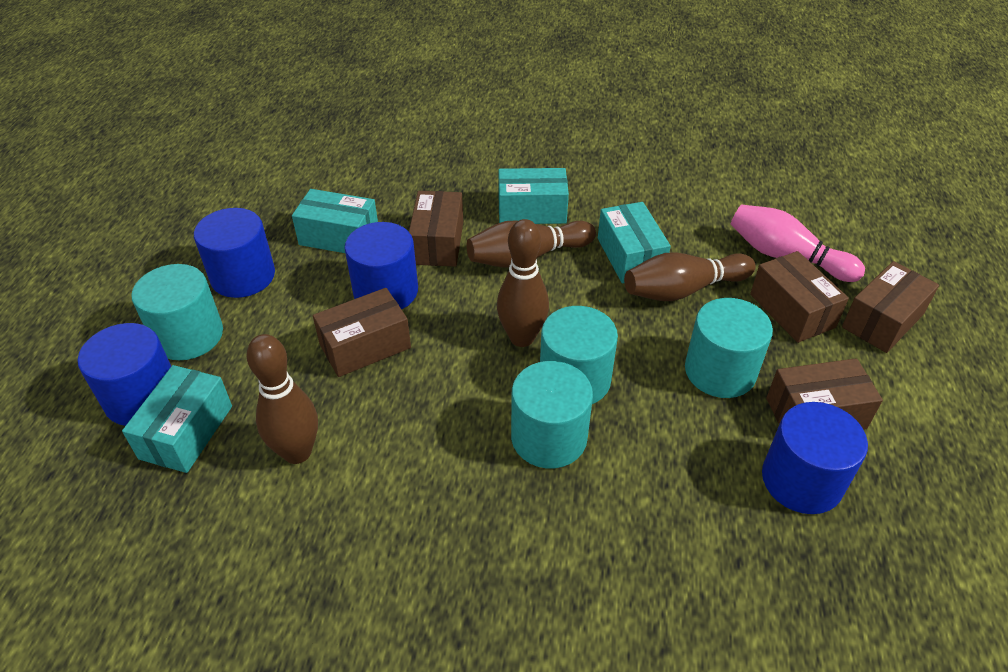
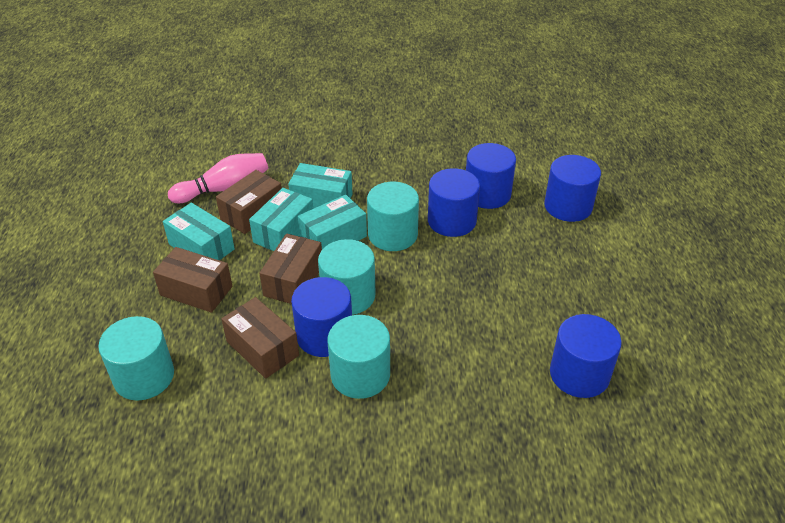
blue cylinder: 4 -> 5
brown bowling pin: 4 -> 0
brown box: 5 -> 4

